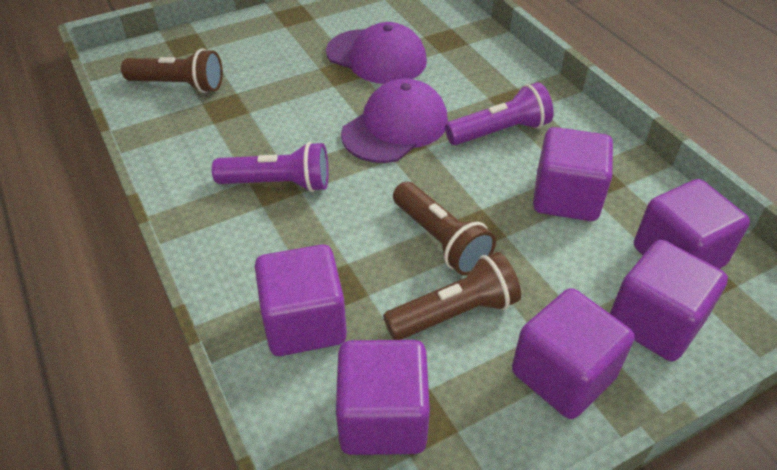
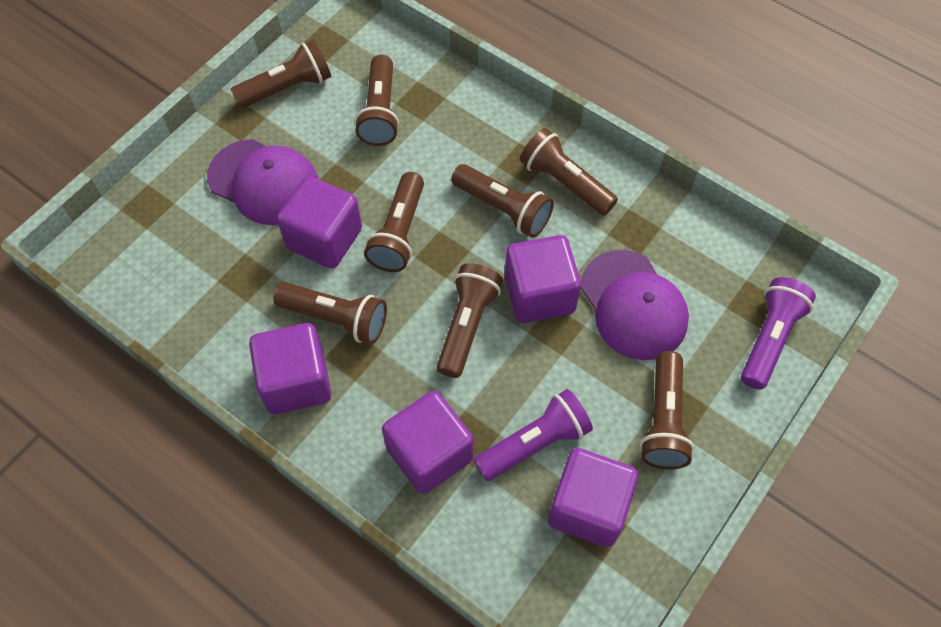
brown flashlight: 3 -> 8
purple cube: 6 -> 5

